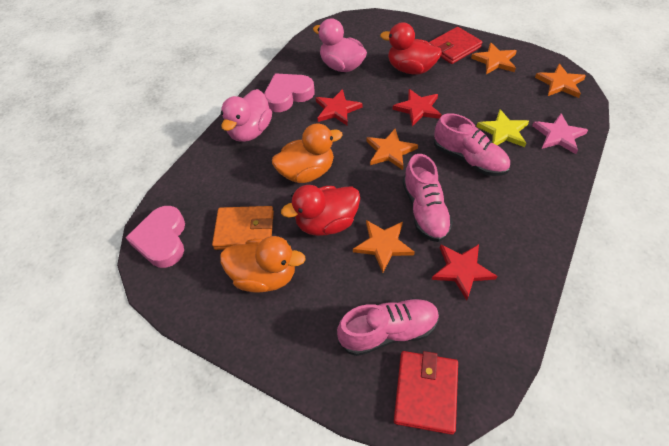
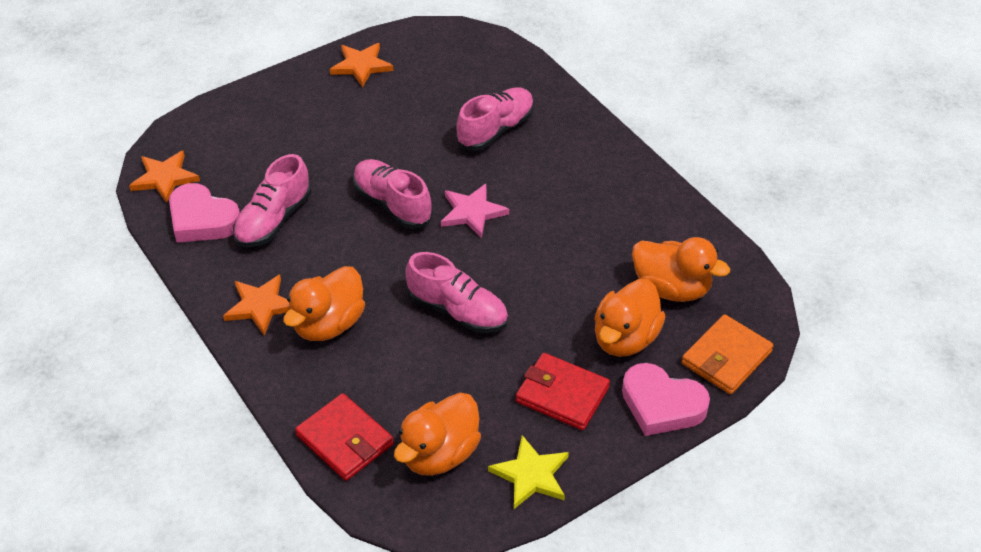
orange duck: 2 -> 4
orange star: 4 -> 3
pink duck: 2 -> 0
pink shoe: 3 -> 4
red duck: 2 -> 0
red star: 3 -> 0

